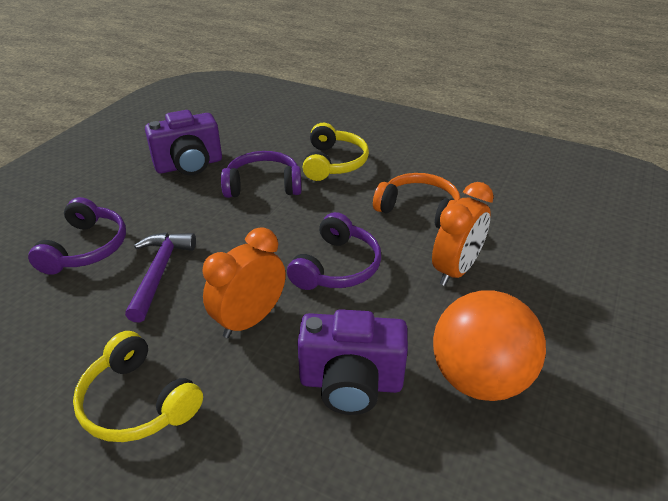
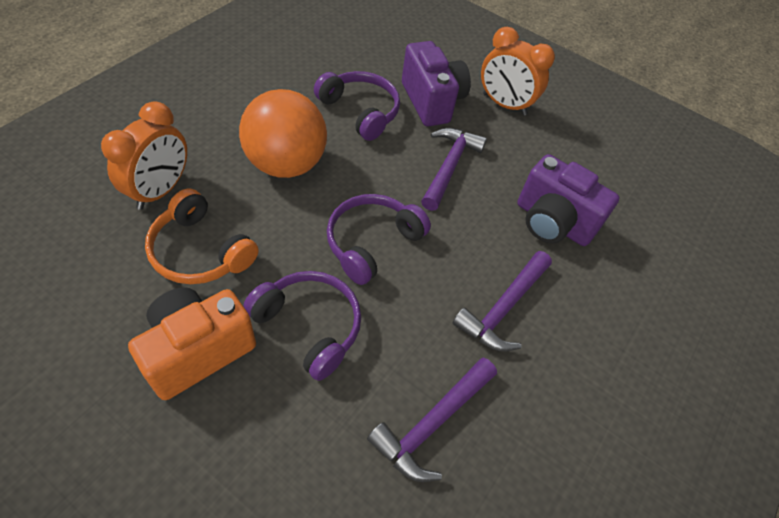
orange camera: 0 -> 1
purple hammer: 1 -> 3
yellow headphones: 2 -> 0

